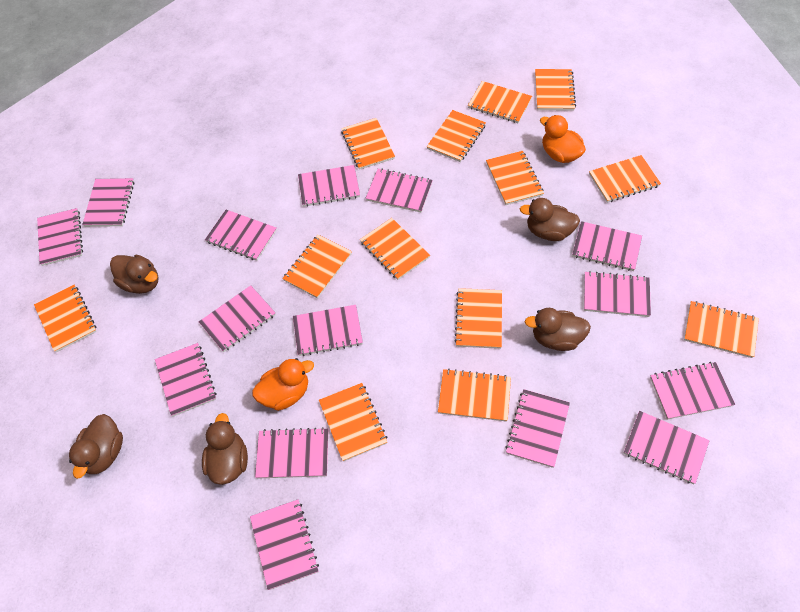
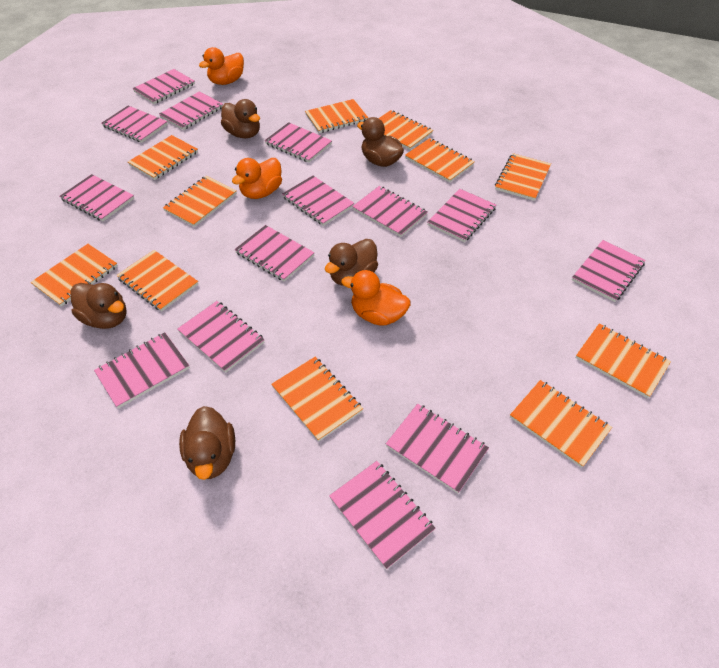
orange duck: 2 -> 3
orange notebook: 13 -> 11
pink notebook: 15 -> 14

